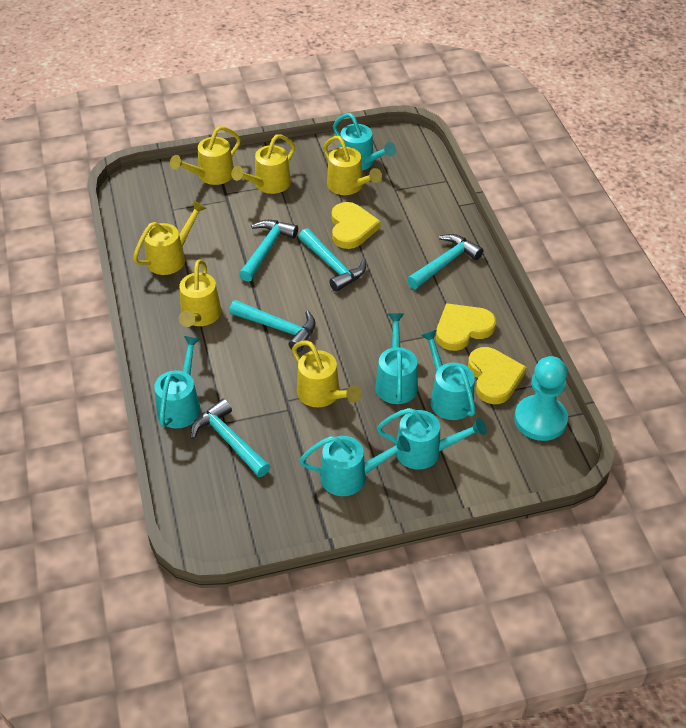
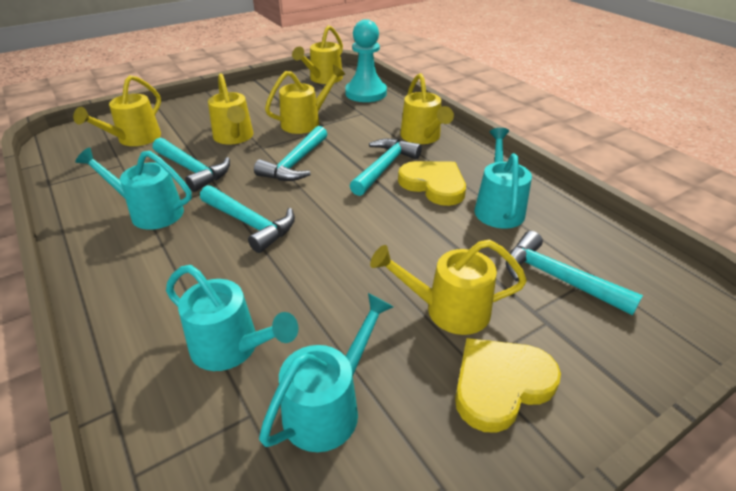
turquoise watering can: 6 -> 4
yellow heart: 3 -> 2

